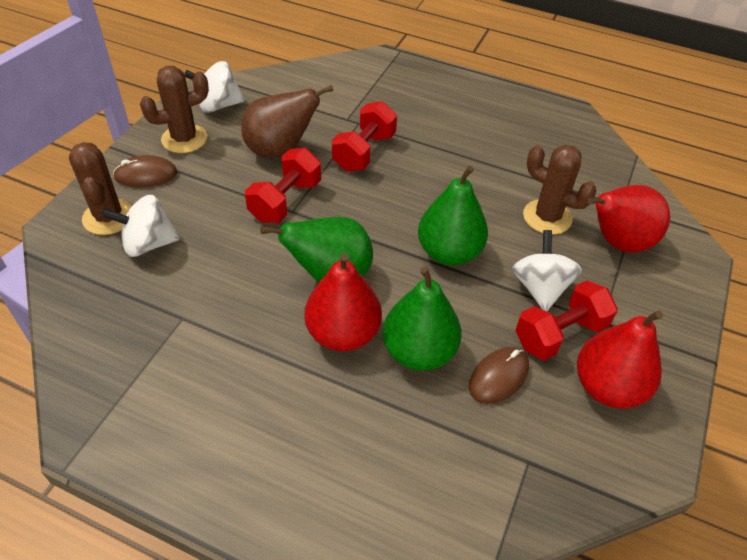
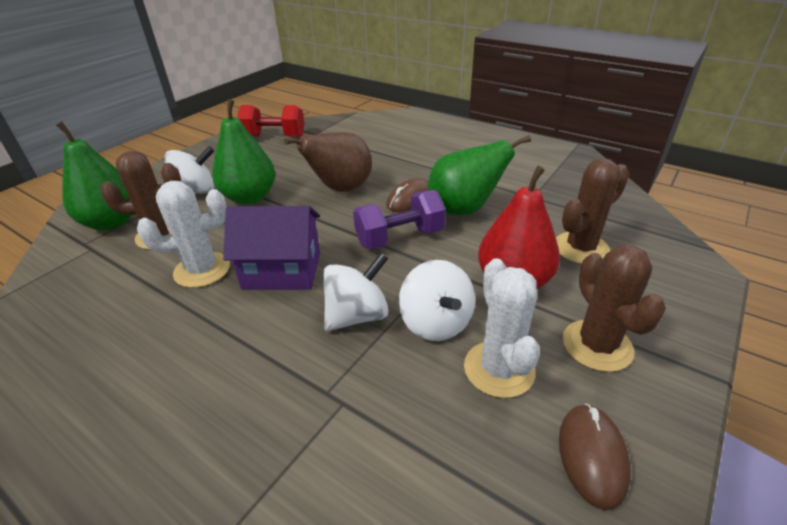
purple dumbbell: 0 -> 1
purple house: 0 -> 1
red dumbbell: 3 -> 1
red pear: 3 -> 1
white cactus: 0 -> 2

